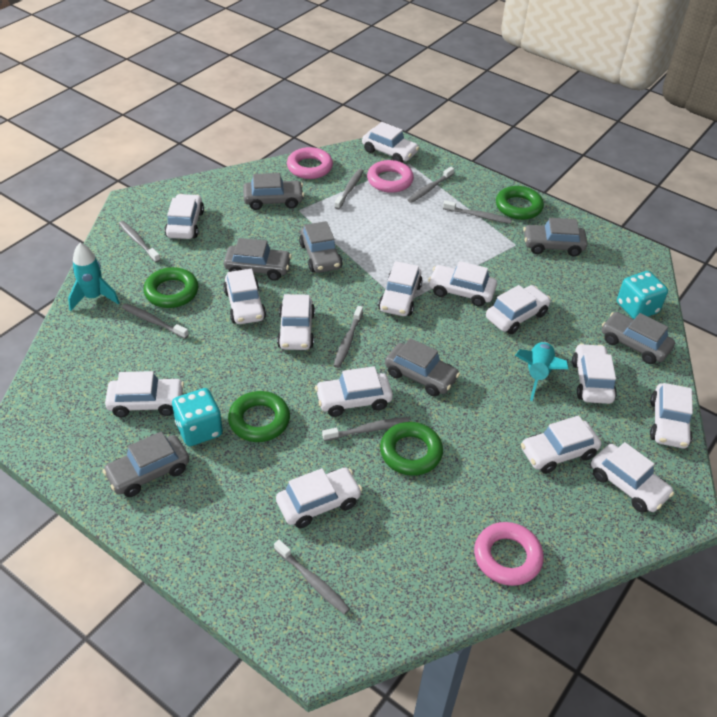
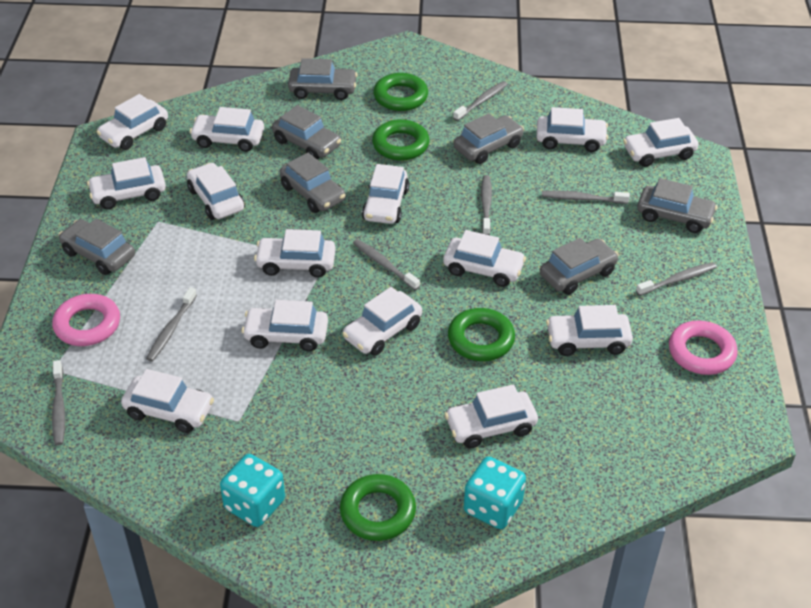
grey toothbrush: 8 -> 7
pink ring: 3 -> 2
turquoise rocket: 2 -> 0

